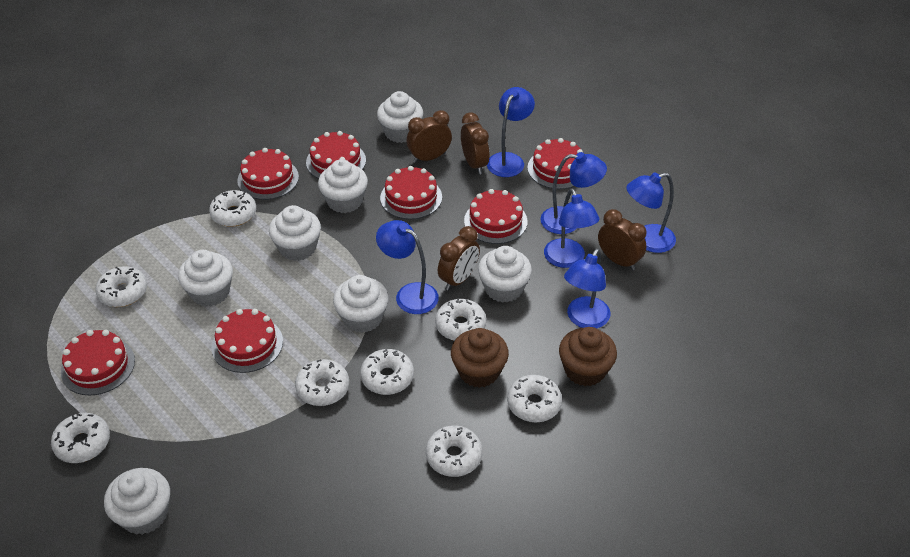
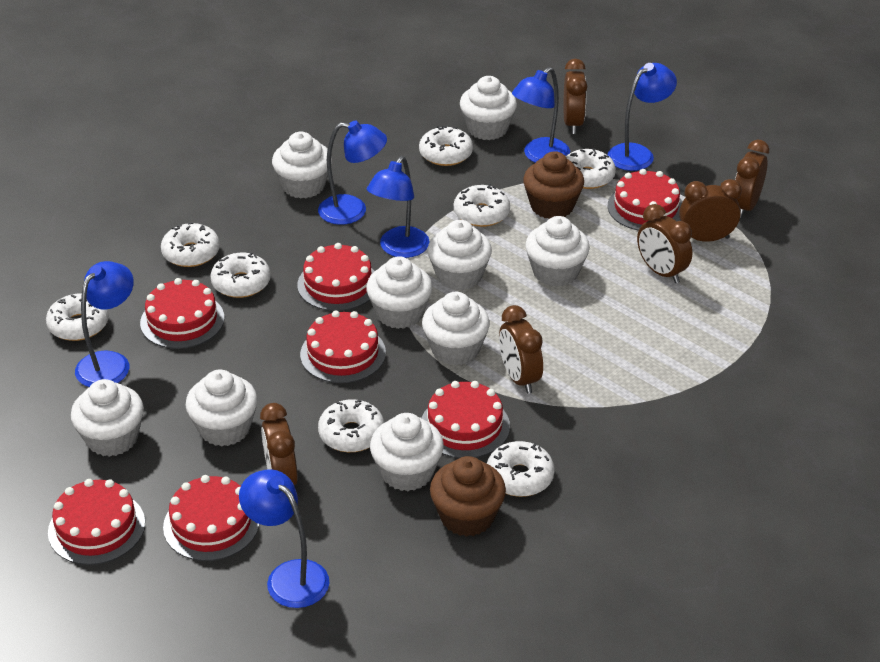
brown clock: 4 -> 6
white cupcake: 7 -> 9

